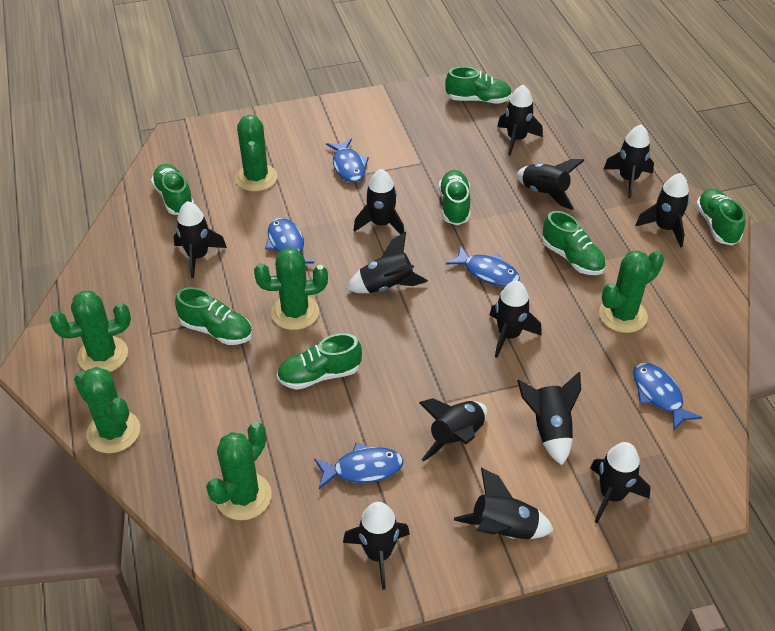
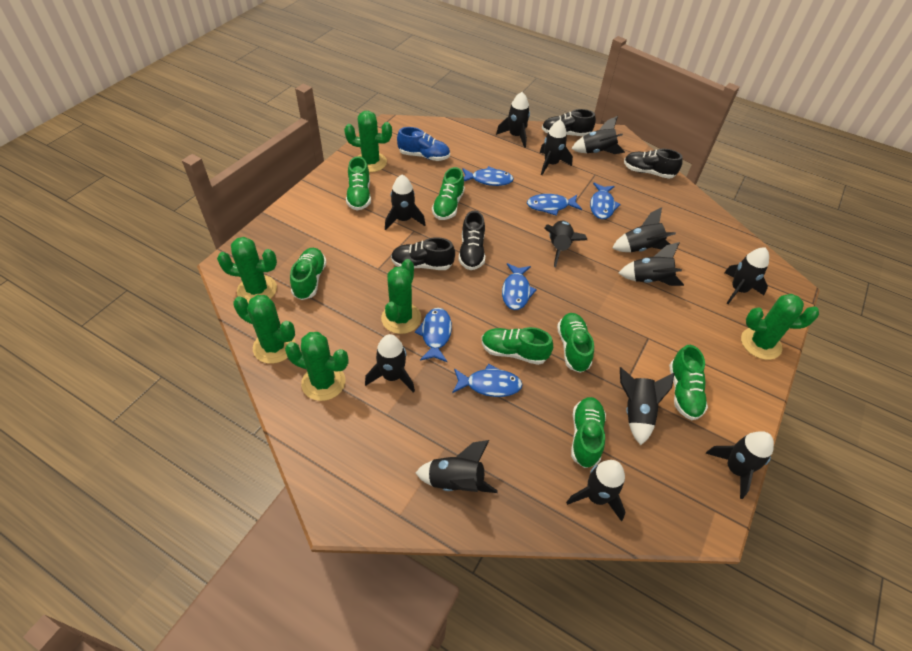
black shoe: 0 -> 4
blue fish: 5 -> 6
blue shoe: 0 -> 1

